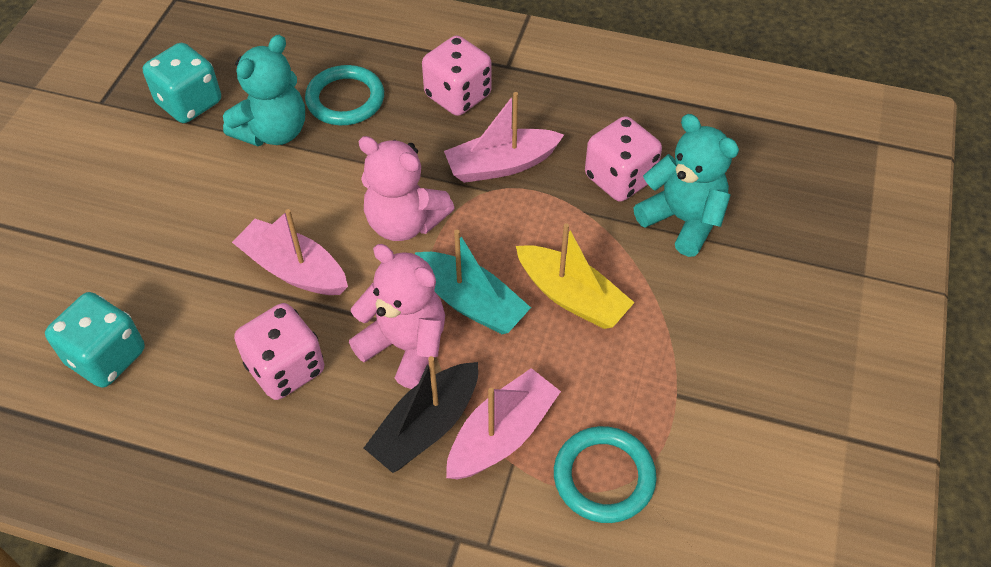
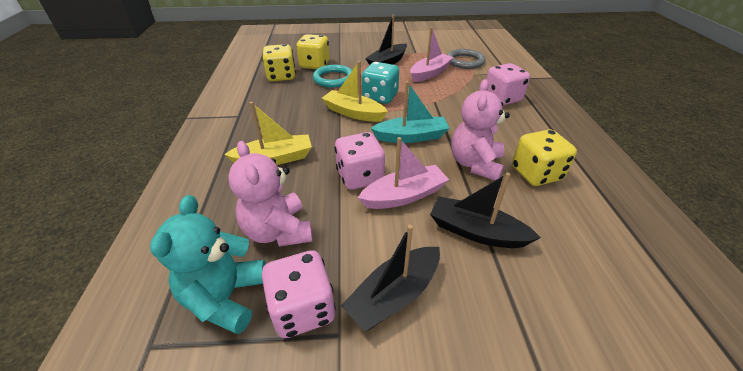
black boat: 1 -> 3
grey ring: 0 -> 1
pink boat: 3 -> 2
turquoise dice: 2 -> 1
turquoise ring: 2 -> 1
turquoise teddy bear: 2 -> 1
yellow boat: 1 -> 2
yellow dice: 0 -> 3

